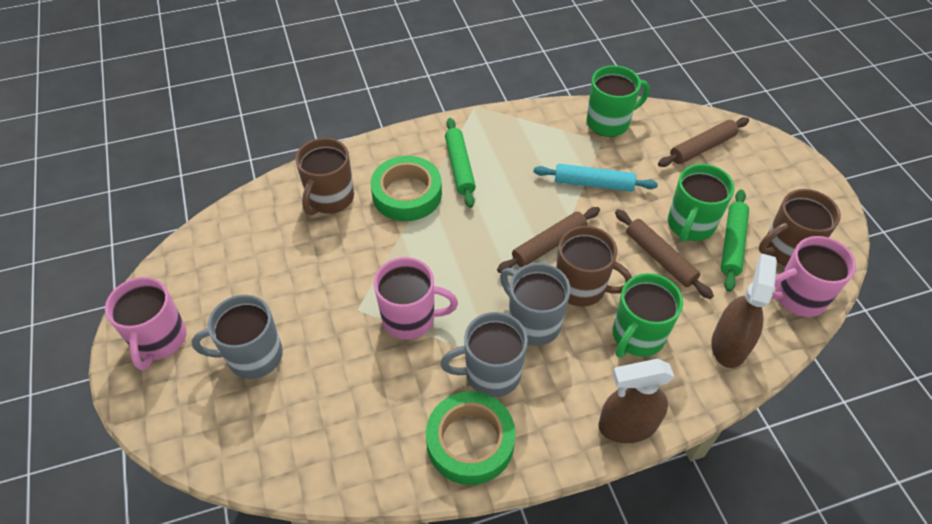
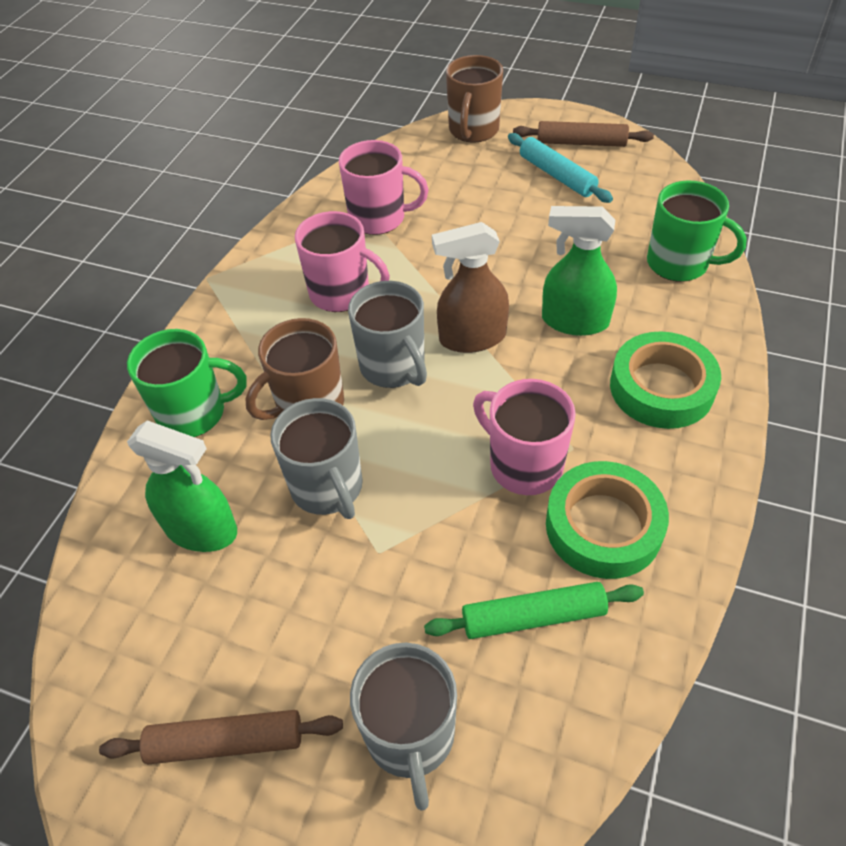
brown mug: 3 -> 2
brown rolling pin: 3 -> 2
brown spray bottle: 2 -> 1
green mug: 3 -> 2
green rolling pin: 2 -> 1
green spray bottle: 0 -> 2

